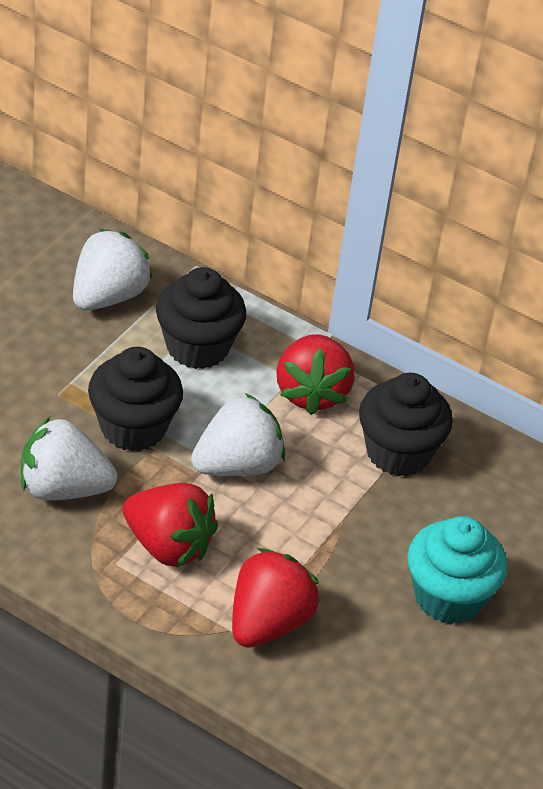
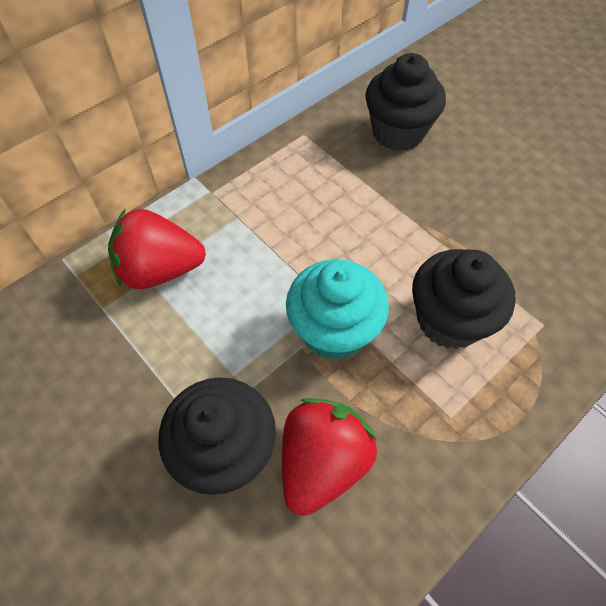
red strawberry: 3 -> 2
white strawberry: 3 -> 0

